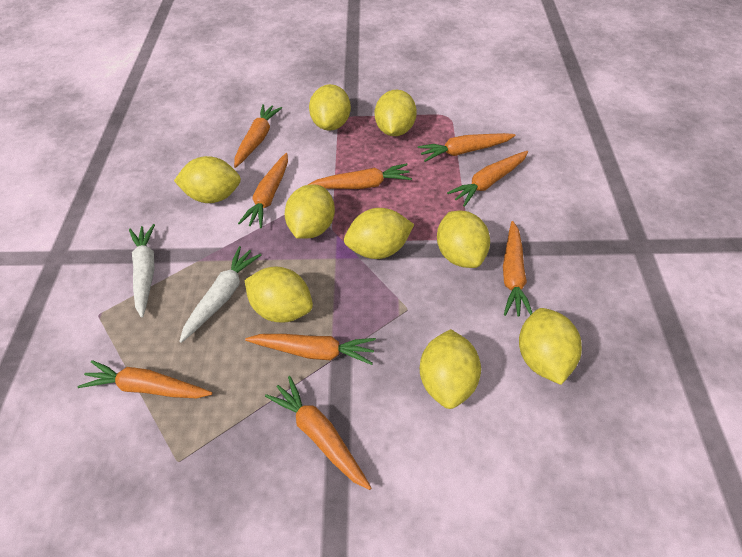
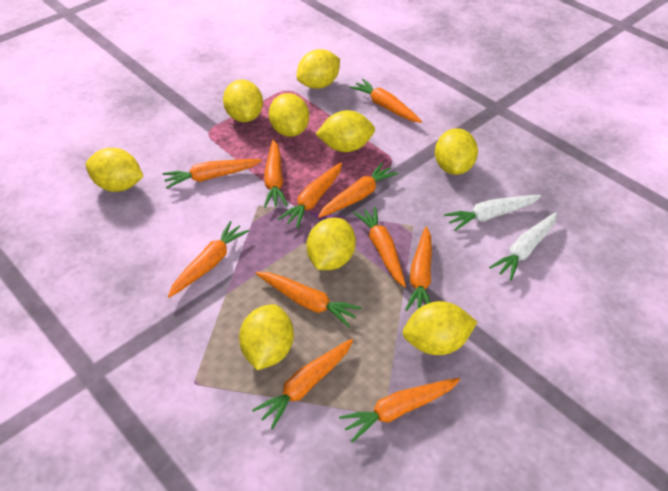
orange carrot: 9 -> 11

